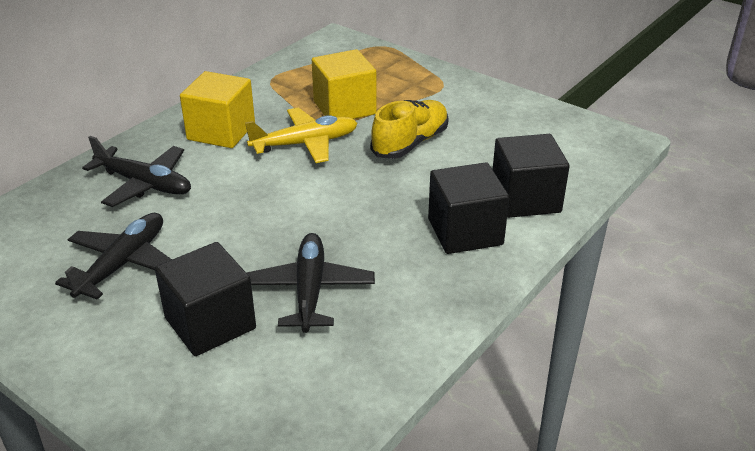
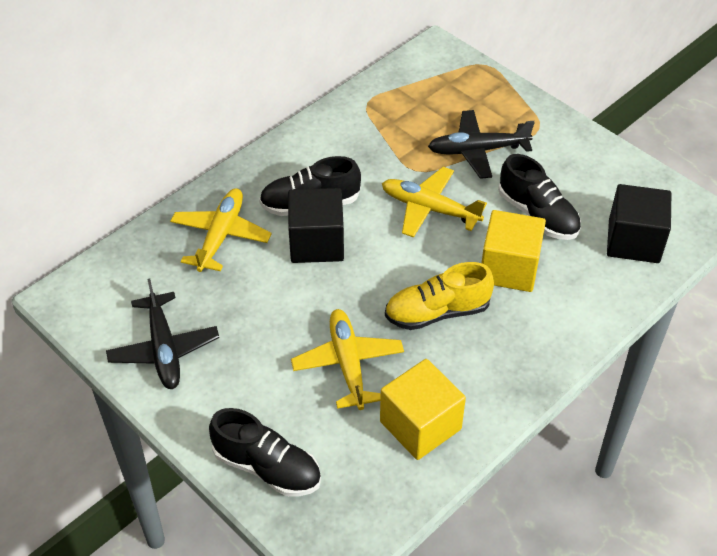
black cube: 3 -> 2
black plane: 3 -> 2
black shoe: 0 -> 3
yellow plane: 1 -> 3

